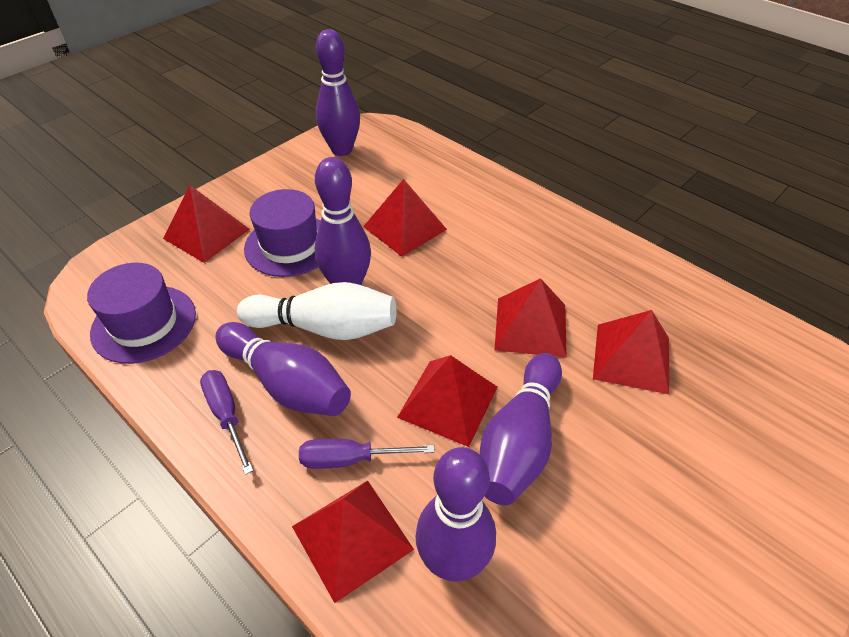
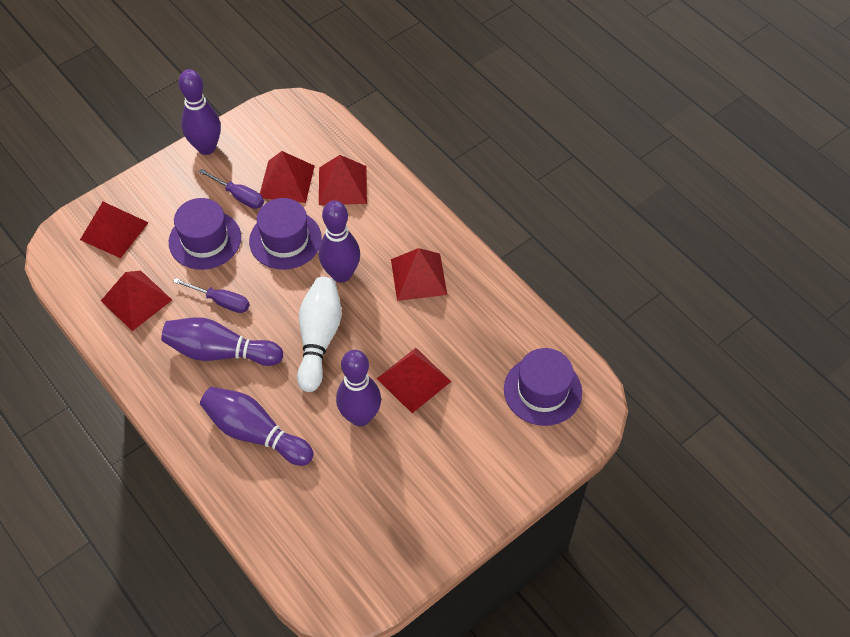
purple hat: 2 -> 3

